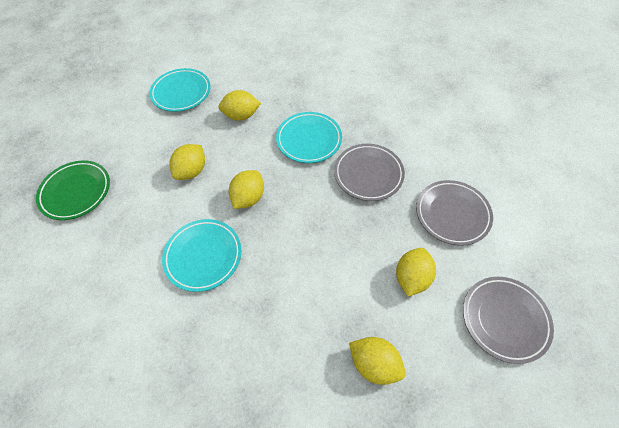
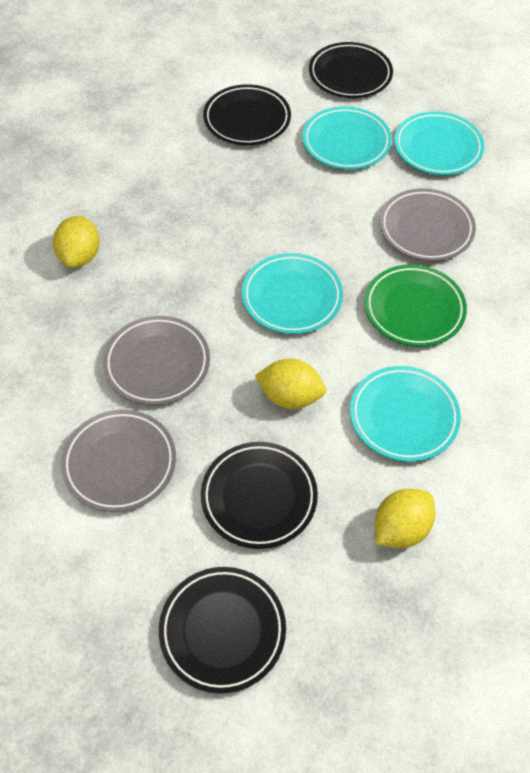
black plate: 0 -> 4
turquoise plate: 3 -> 4
yellow lemon: 5 -> 3

